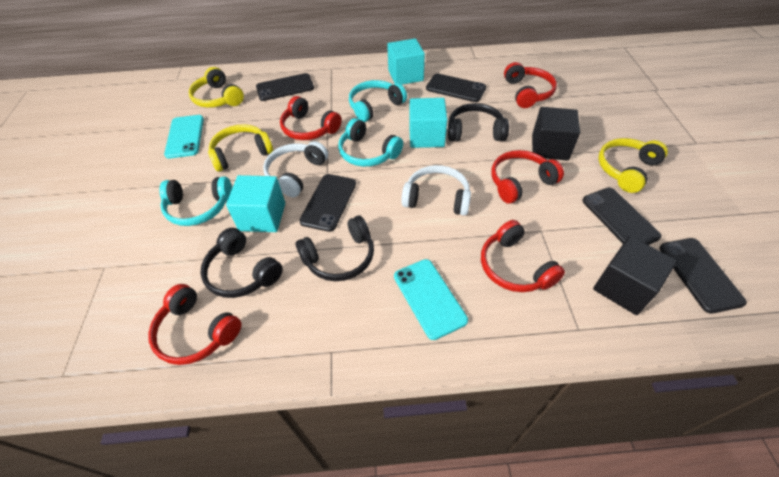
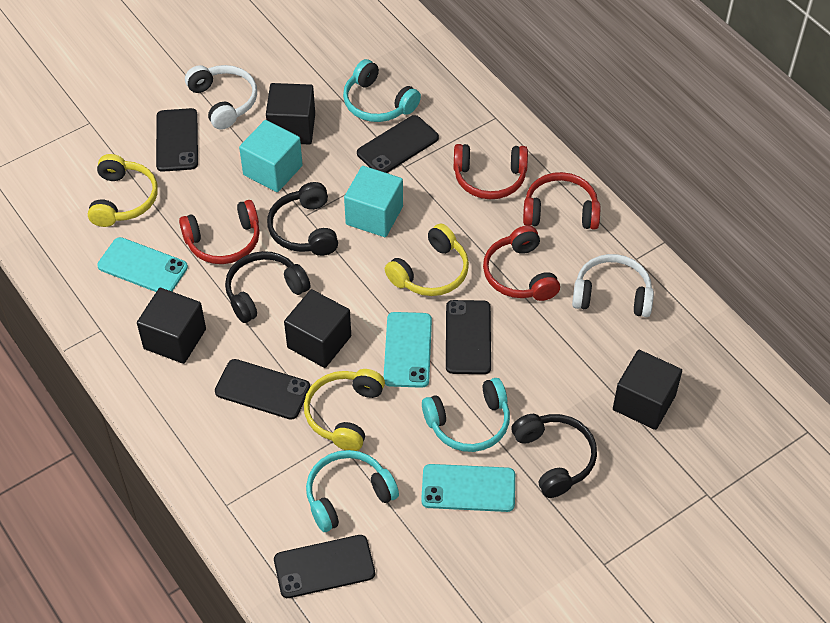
black cube: 2 -> 4
red headphones: 5 -> 4
turquoise cube: 3 -> 2
turquoise phone: 2 -> 3

